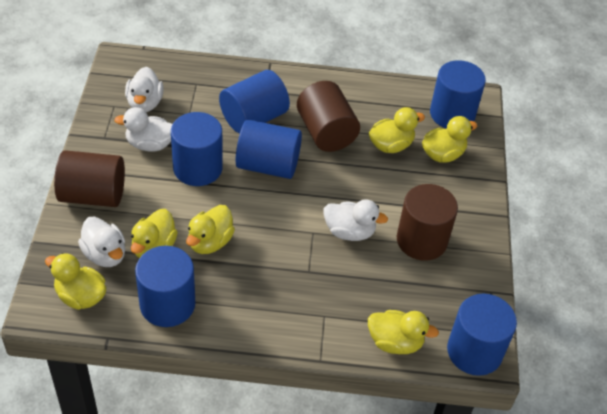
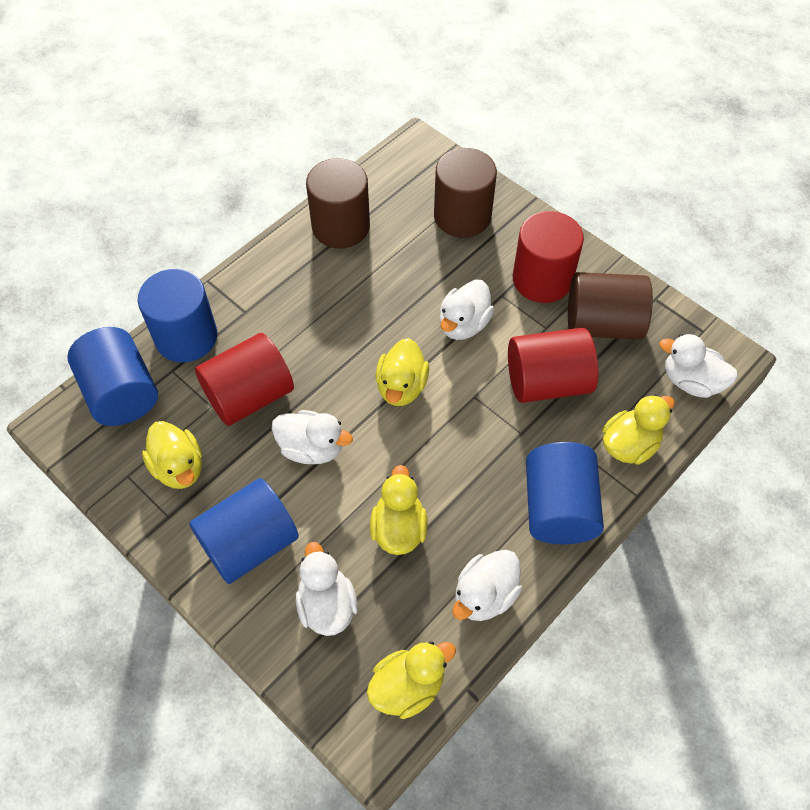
blue cylinder: 6 -> 4
red cylinder: 0 -> 3
white duck: 4 -> 5
yellow duck: 6 -> 5

